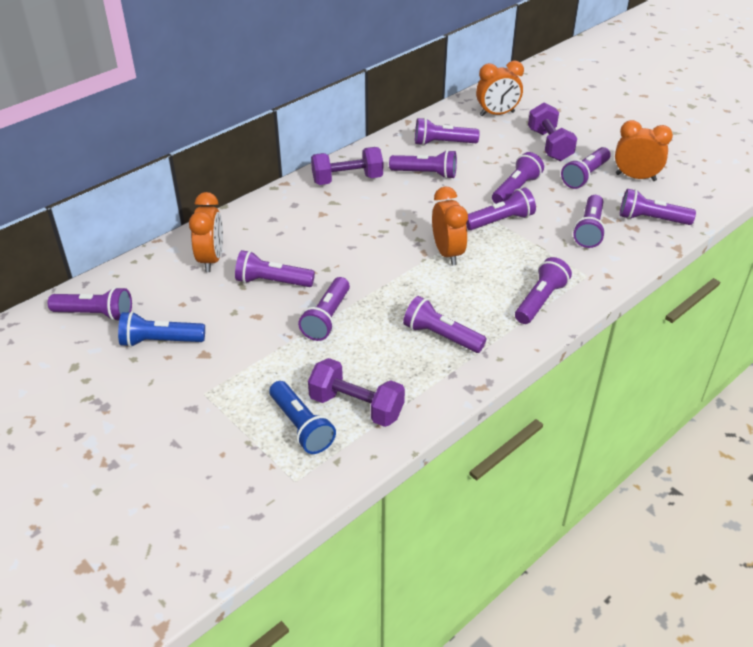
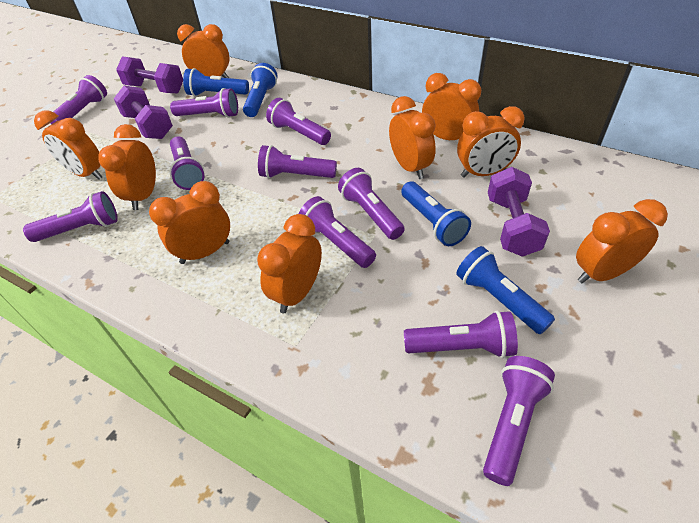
blue flashlight: 2 -> 4
orange clock: 4 -> 9
purple flashlight: 12 -> 10

